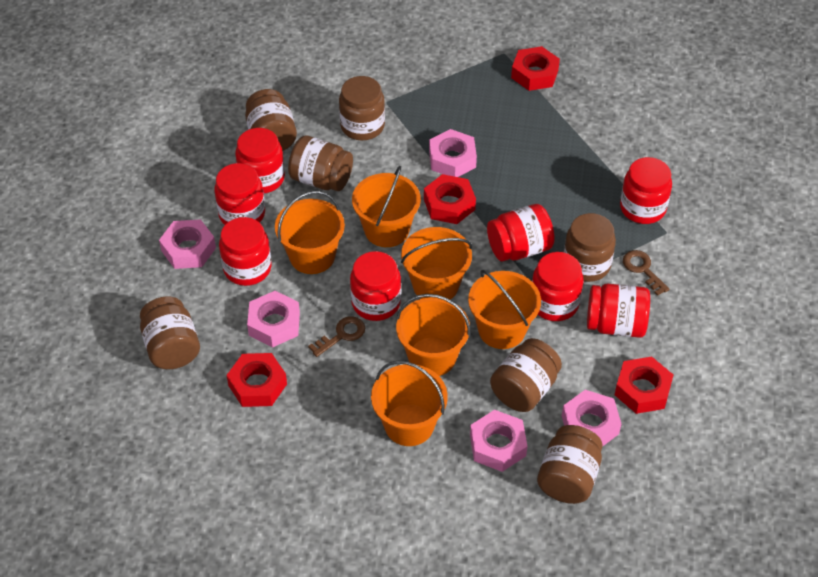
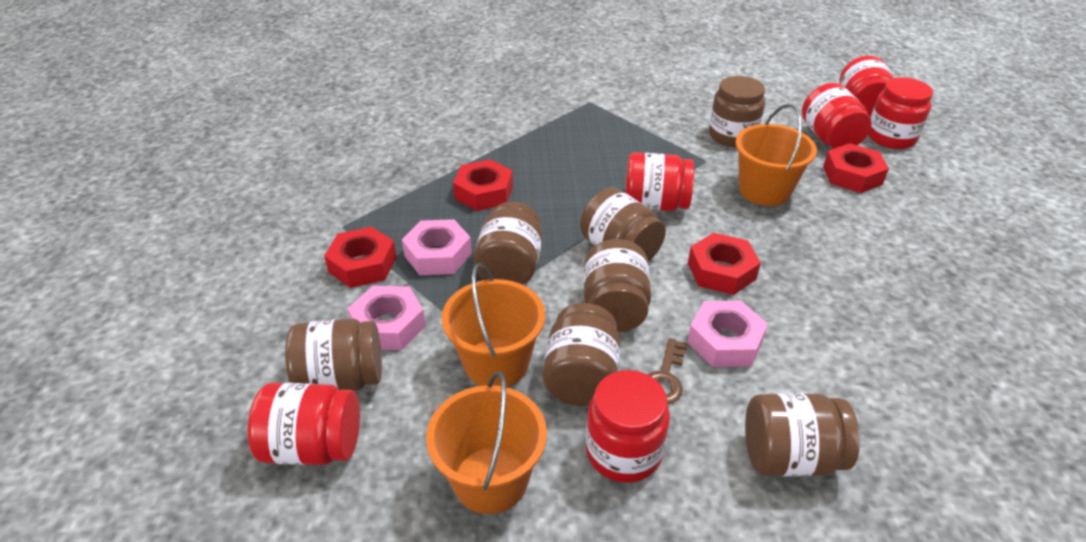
brown key: 2 -> 1
orange bucket: 6 -> 3
pink nut: 5 -> 3
red jar: 8 -> 6

